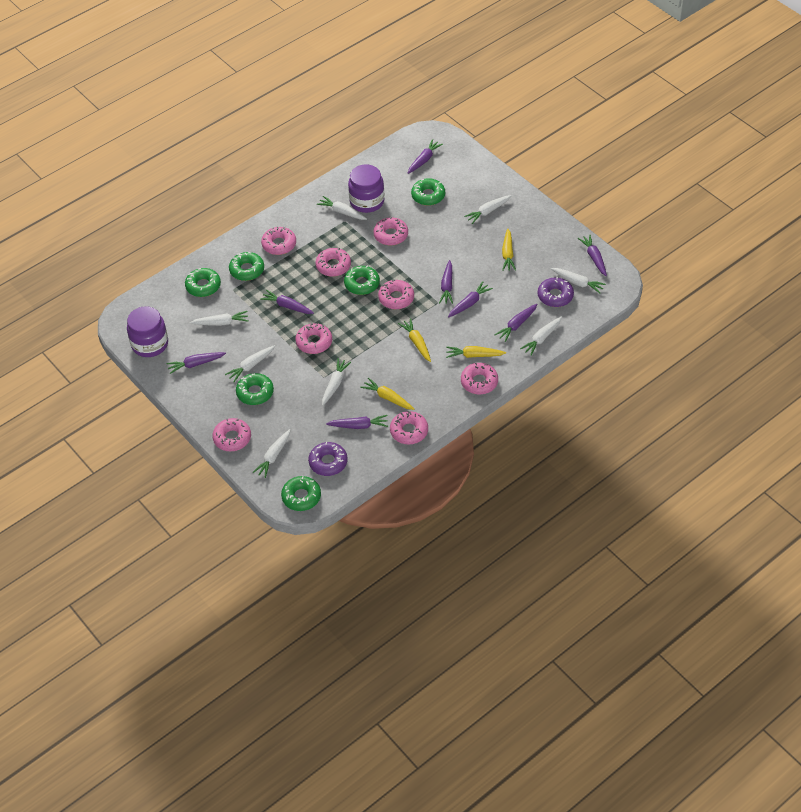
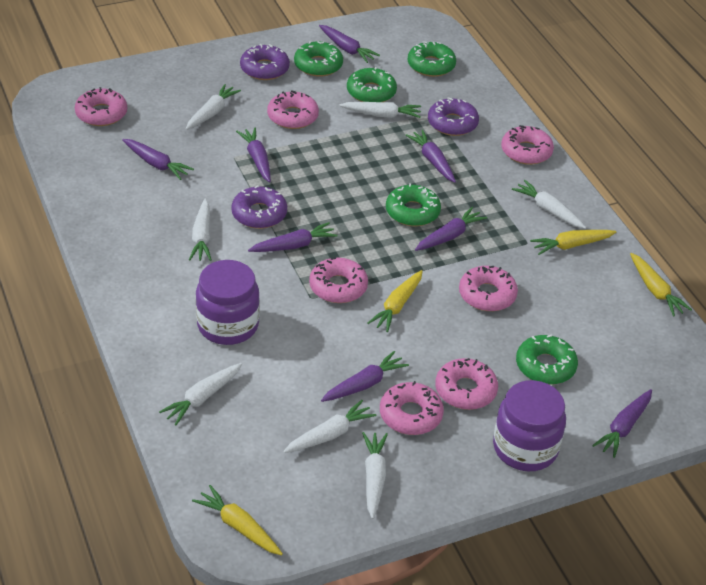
green donut: 6 -> 5
pink donut: 8 -> 7
purple donut: 2 -> 3
white carrot: 8 -> 7

